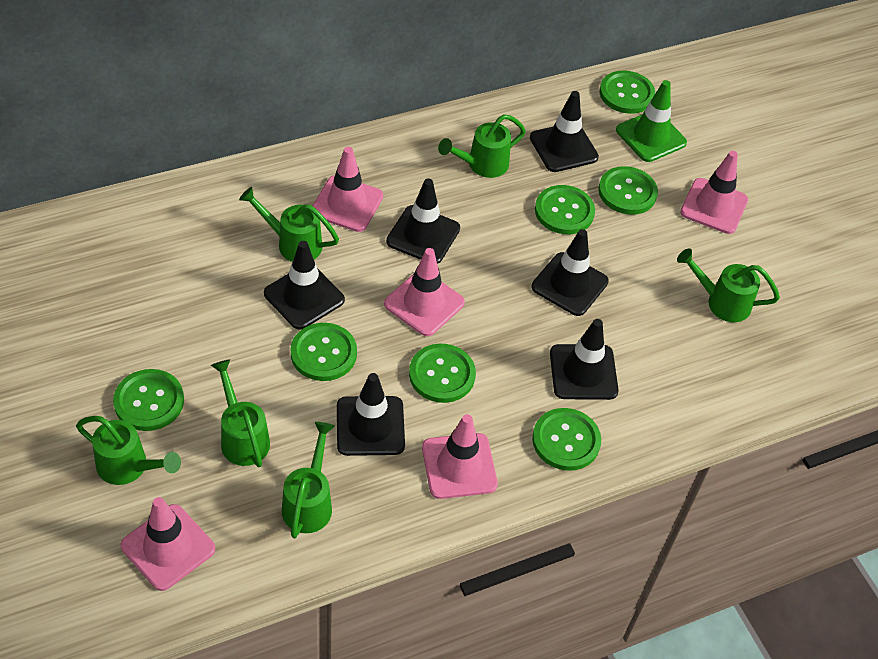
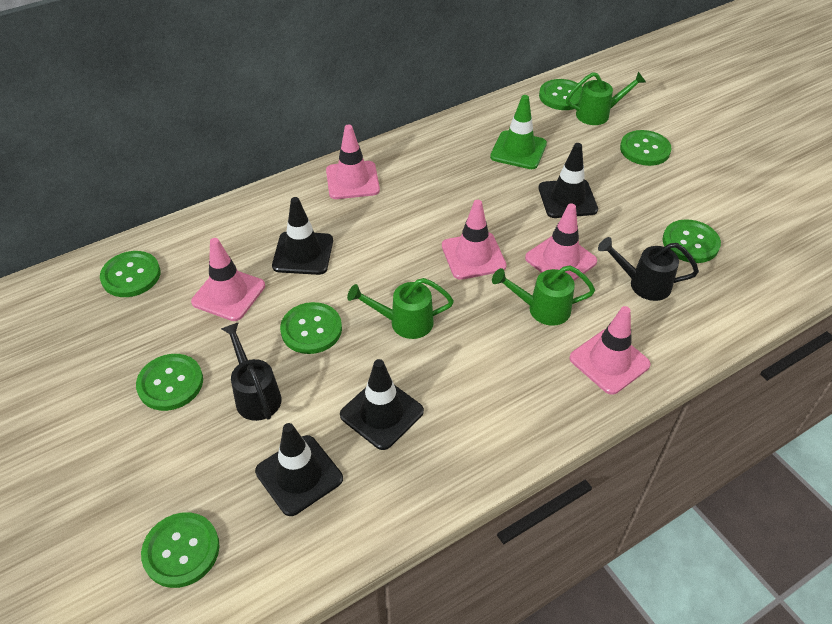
black traffic cone: 6 -> 4
black watering can: 0 -> 2
green watering can: 6 -> 3

